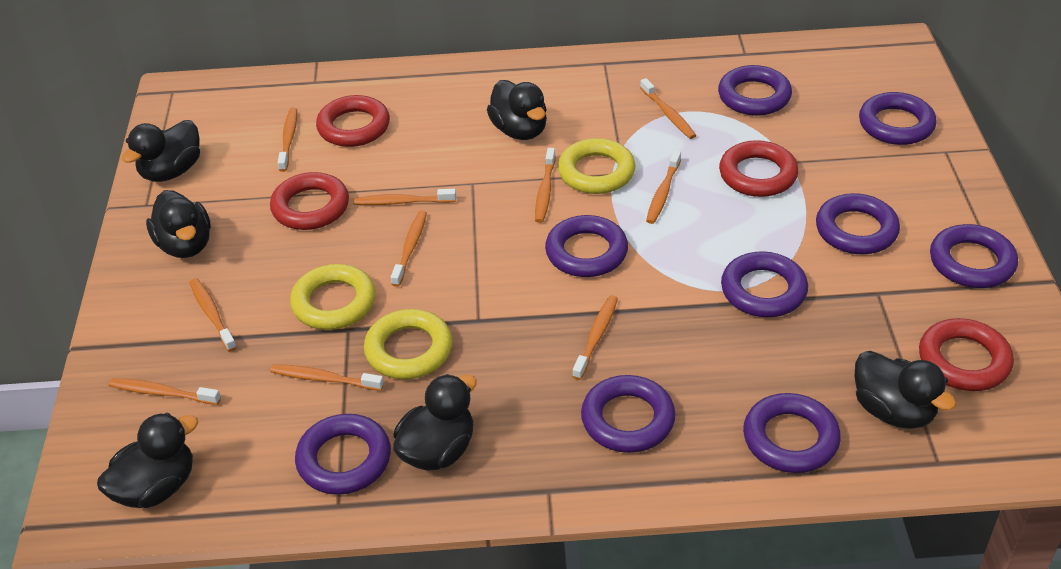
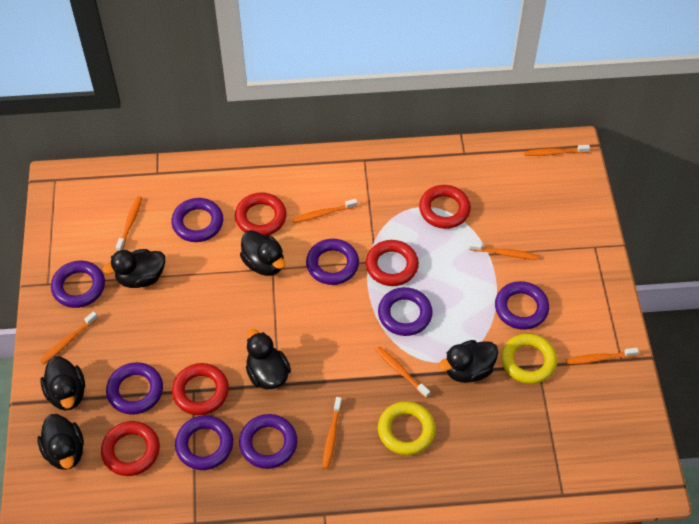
orange toothbrush: 10 -> 8
purple ring: 9 -> 8
red ring: 4 -> 5
yellow ring: 3 -> 2

